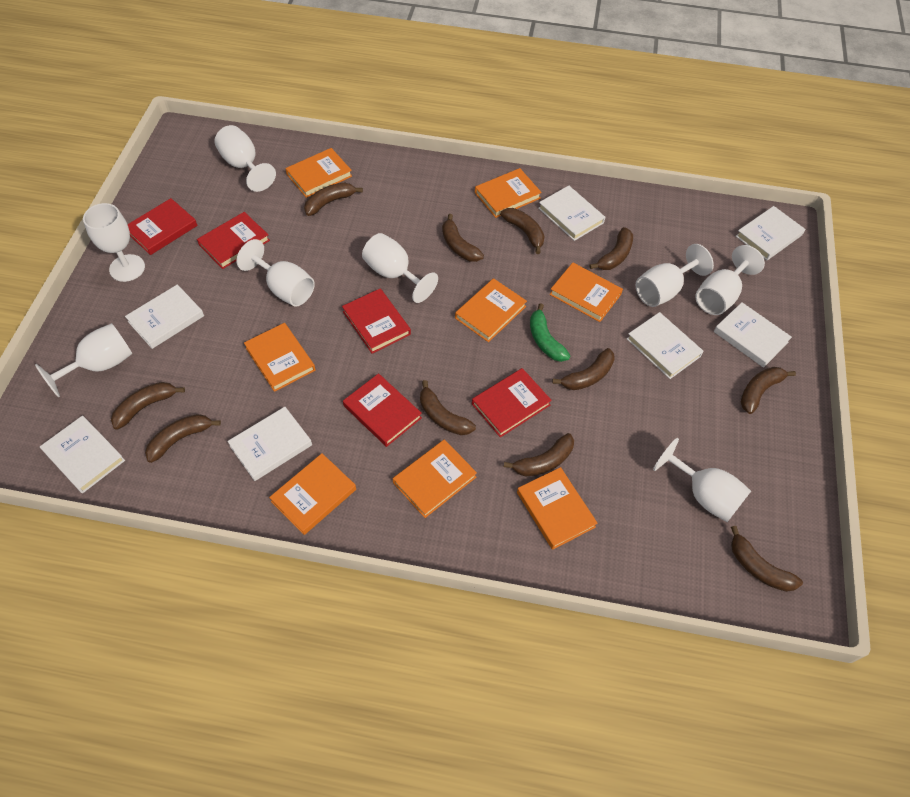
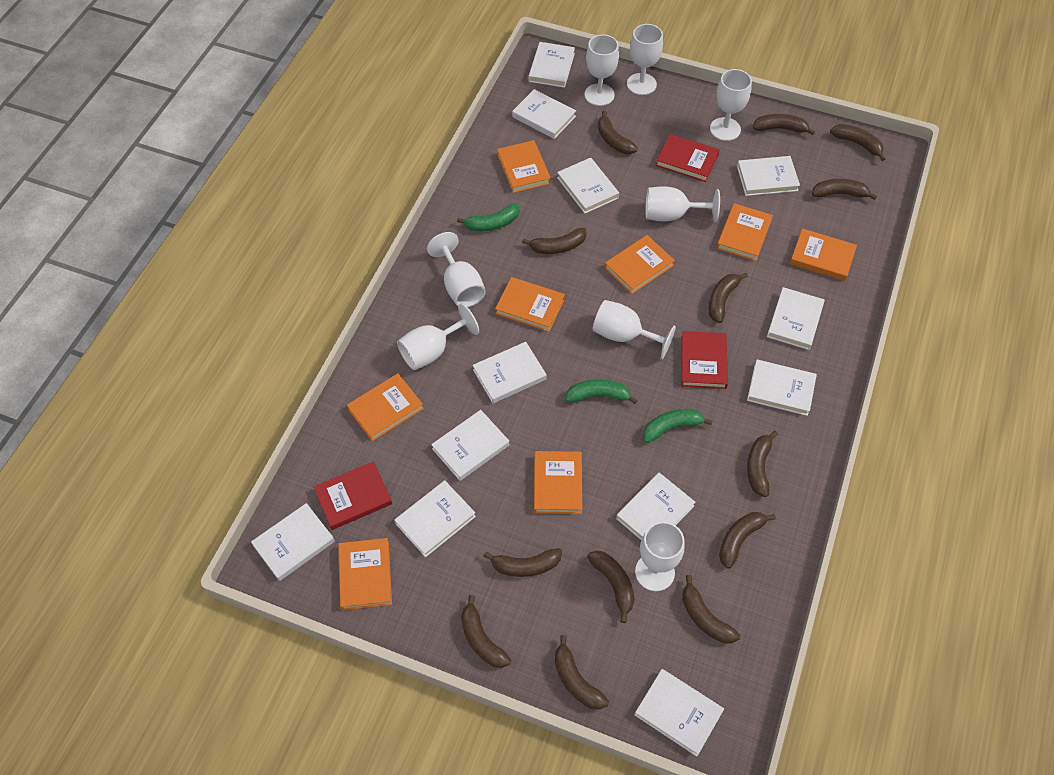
brown banana: 11 -> 13
green banana: 1 -> 3
red book: 5 -> 3
white book: 7 -> 12

